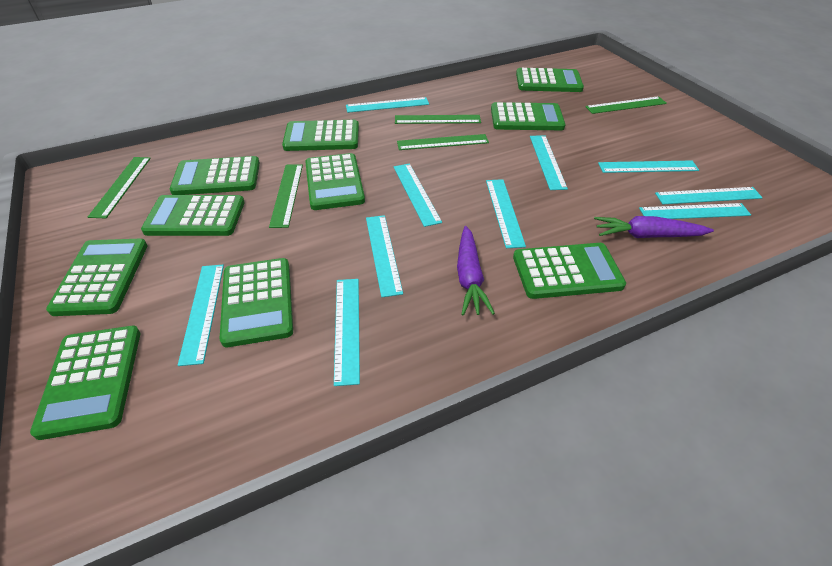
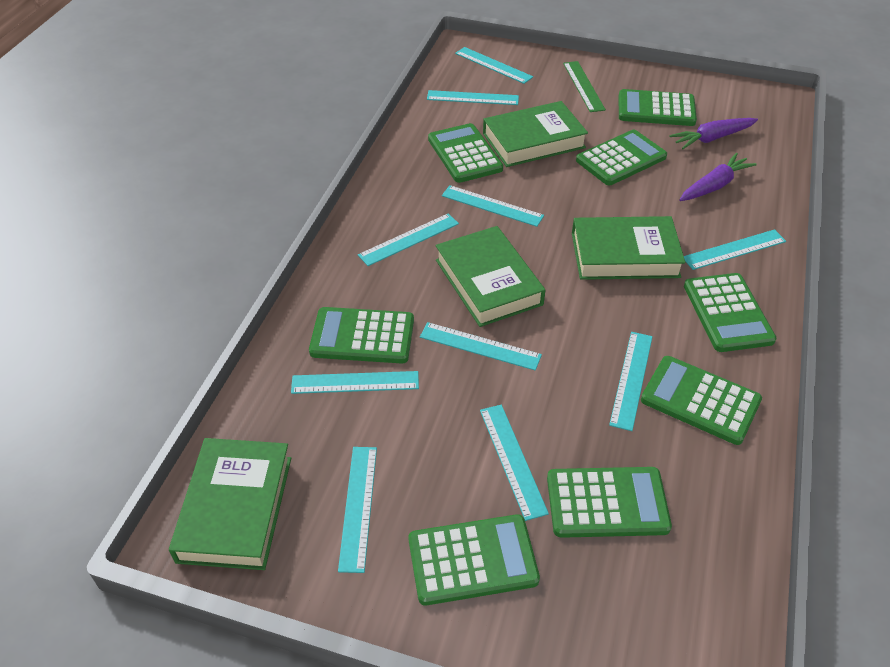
green book: 0 -> 4
green calculator: 10 -> 8
green ruler: 5 -> 1

